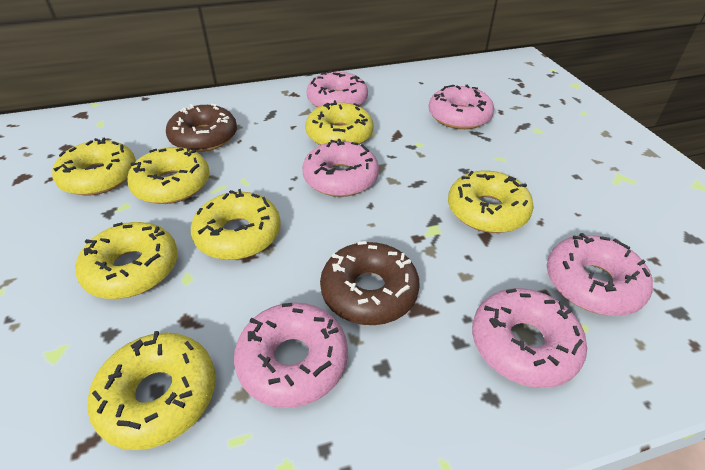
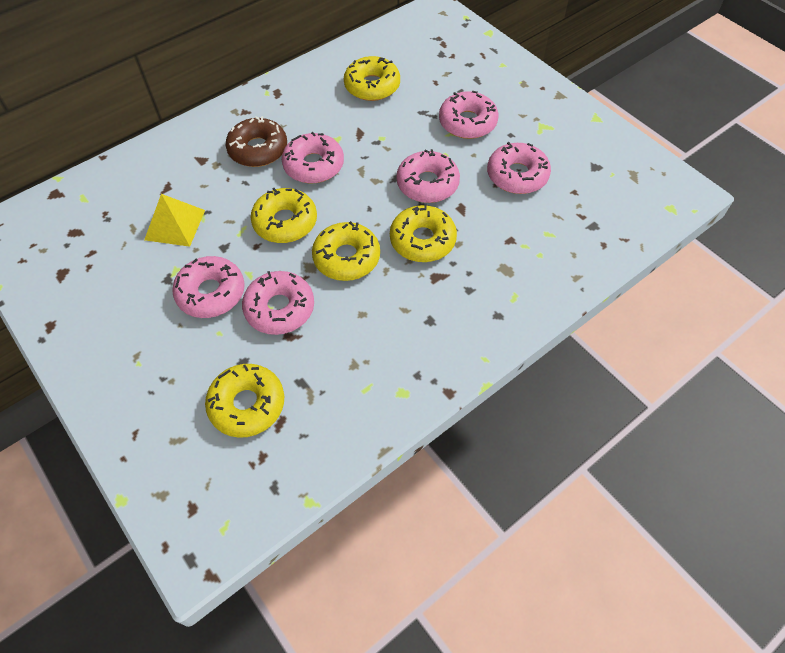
brown donut: 2 -> 1
yellow donut: 7 -> 5
yellow pyramid: 0 -> 1

